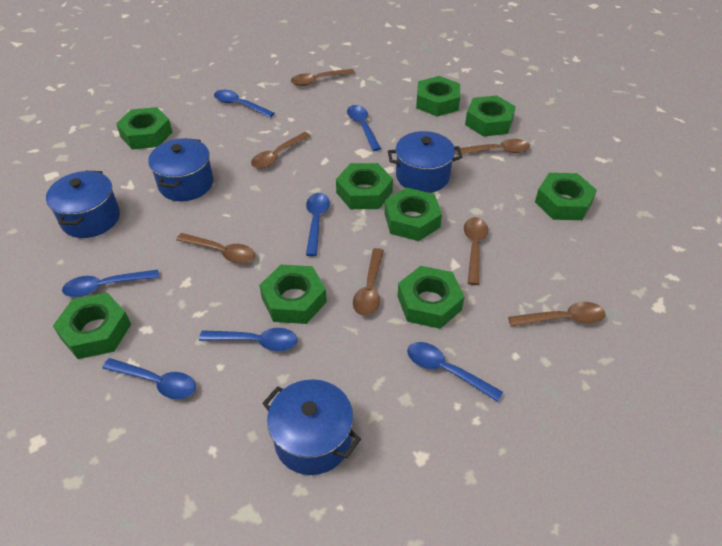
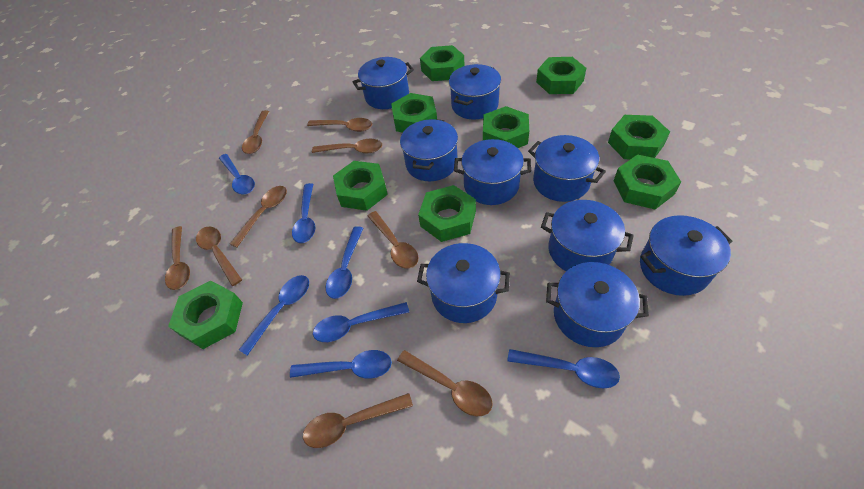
blue pot: 4 -> 9
brown spoon: 7 -> 9

